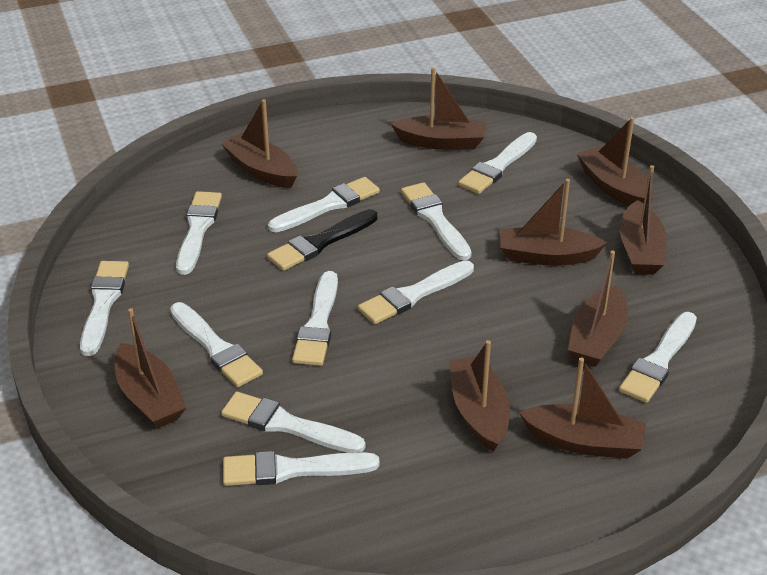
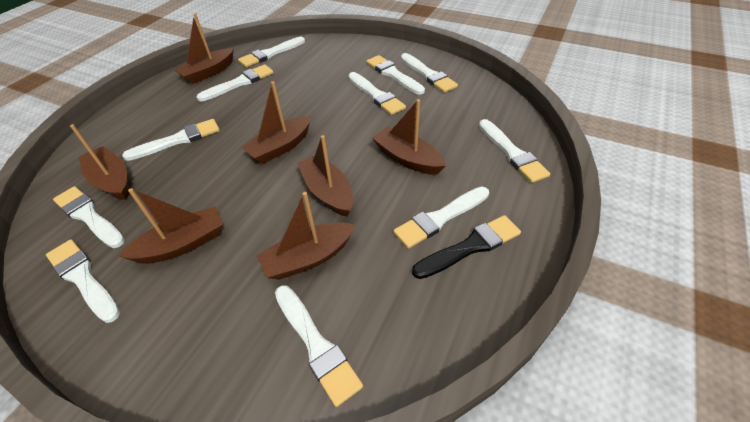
brown boat: 9 -> 7

